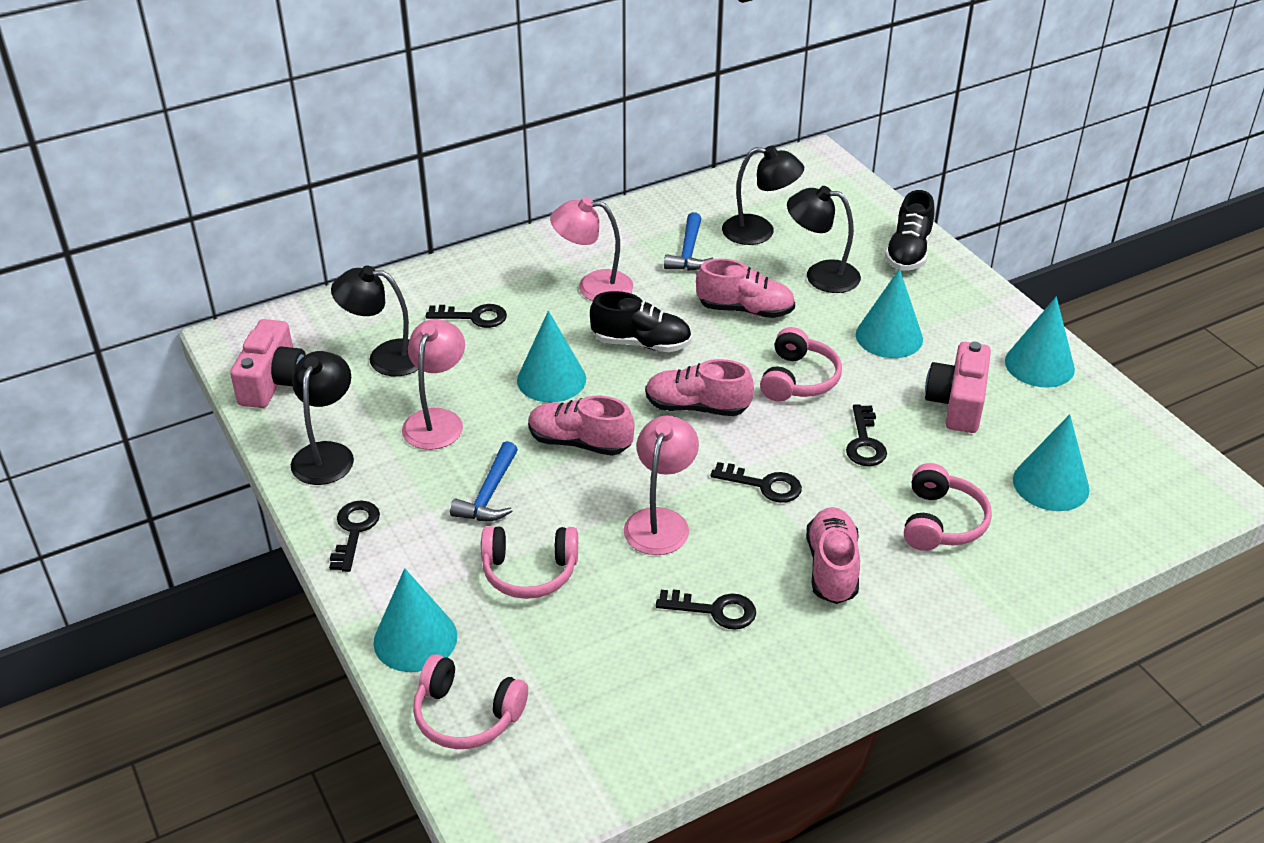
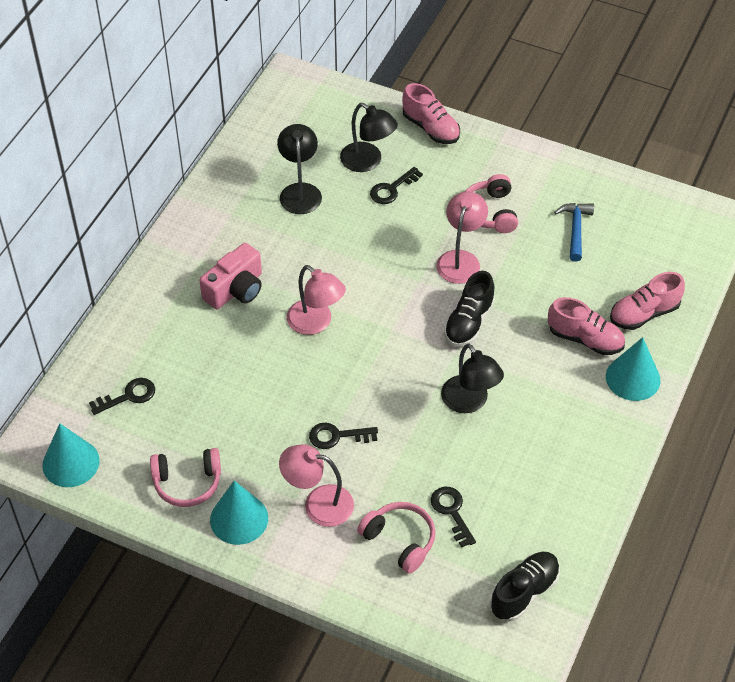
black key: 5 -> 4
black lamp: 4 -> 3
blue hammer: 2 -> 1
pink camera: 2 -> 1
pink headphones: 4 -> 3
pink shoe: 4 -> 3
turquoise cone: 5 -> 3

